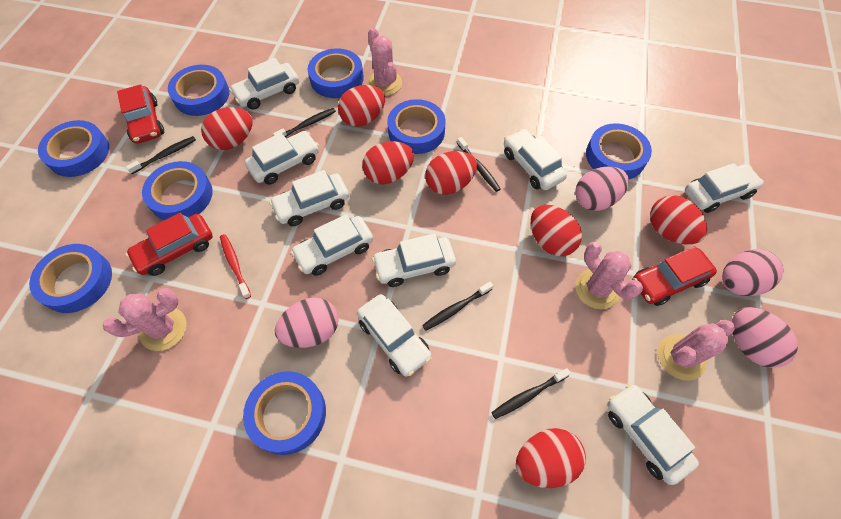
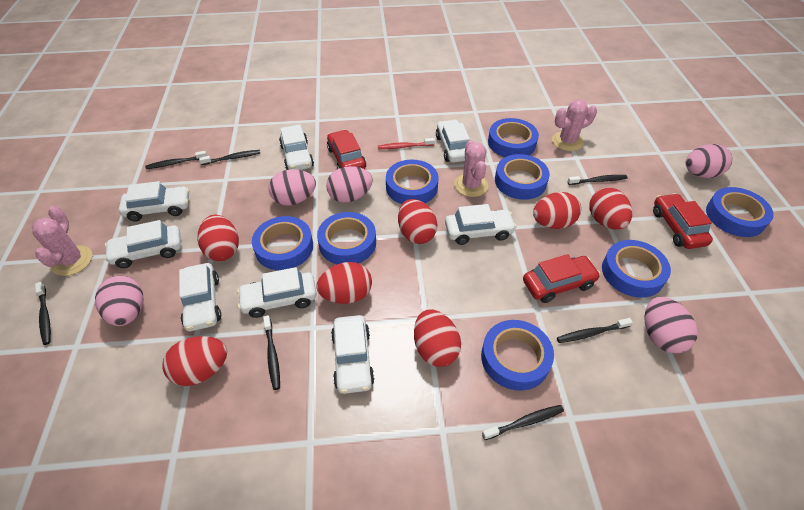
black toothbrush: 5 -> 7
pink cactus: 4 -> 3
pink egg: 4 -> 5
white car: 9 -> 8

